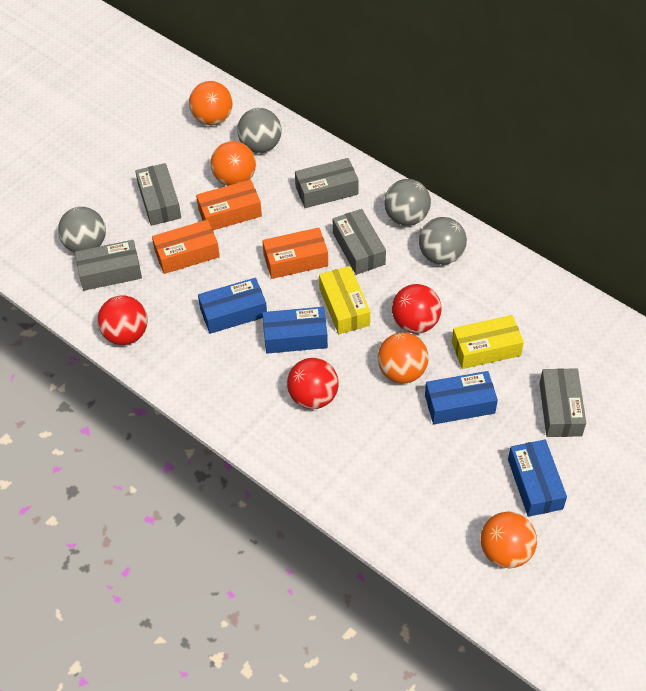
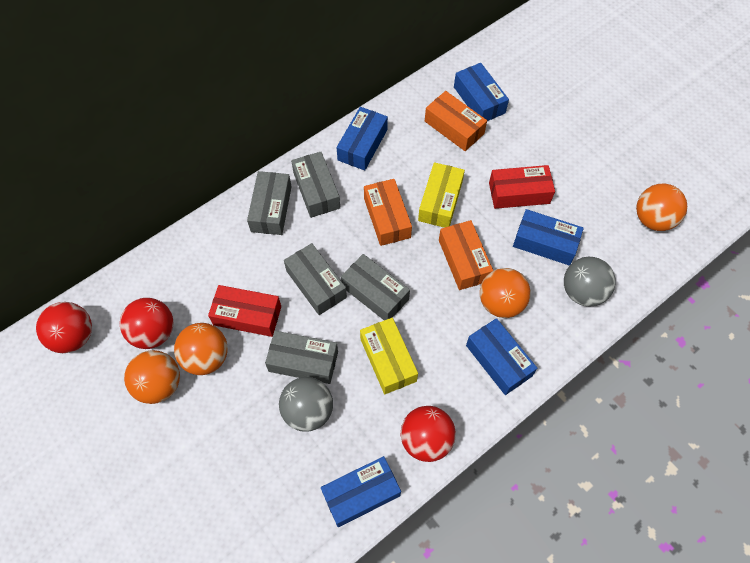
blue box: 4 -> 5
grey ball: 4 -> 2
red box: 0 -> 2

